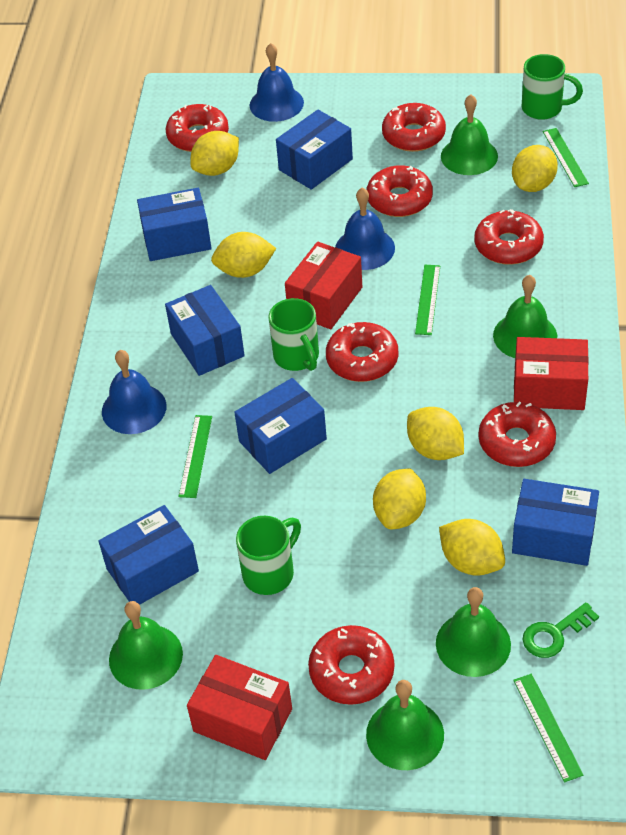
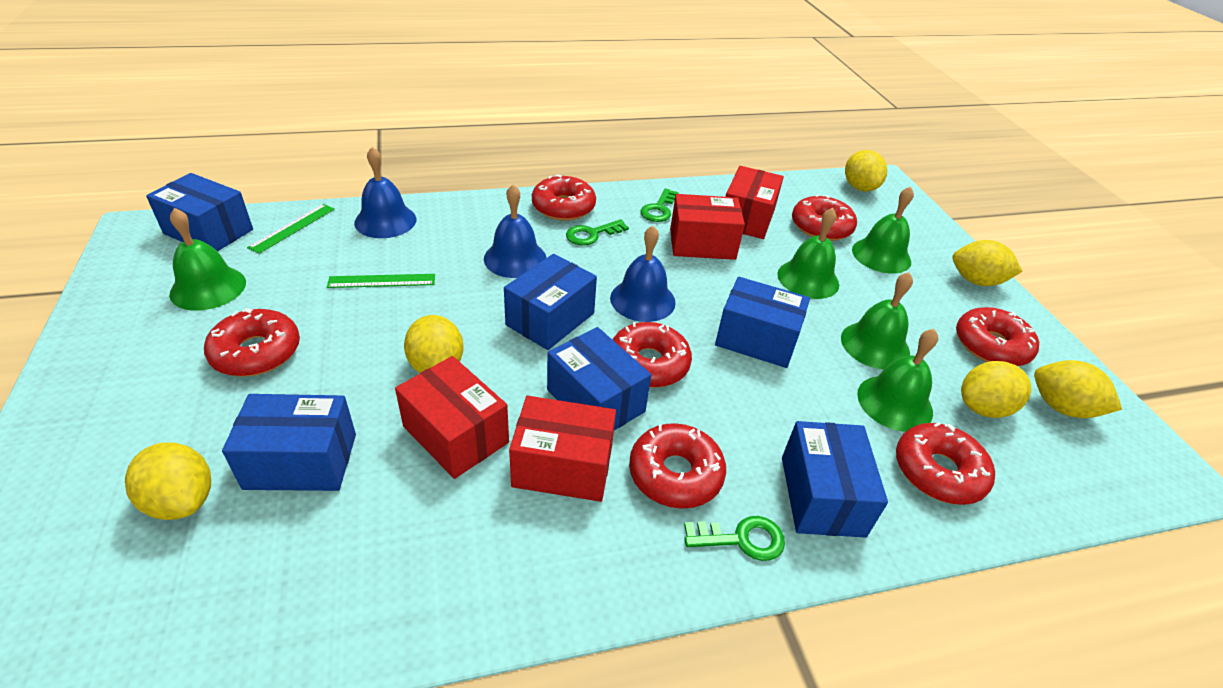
green key: 1 -> 3
green mug: 3 -> 0
green ruler: 4 -> 2
red box: 3 -> 4

